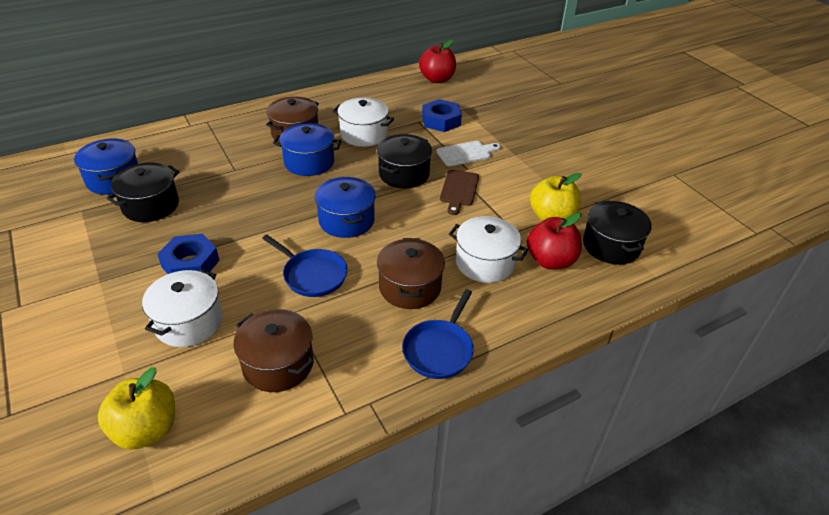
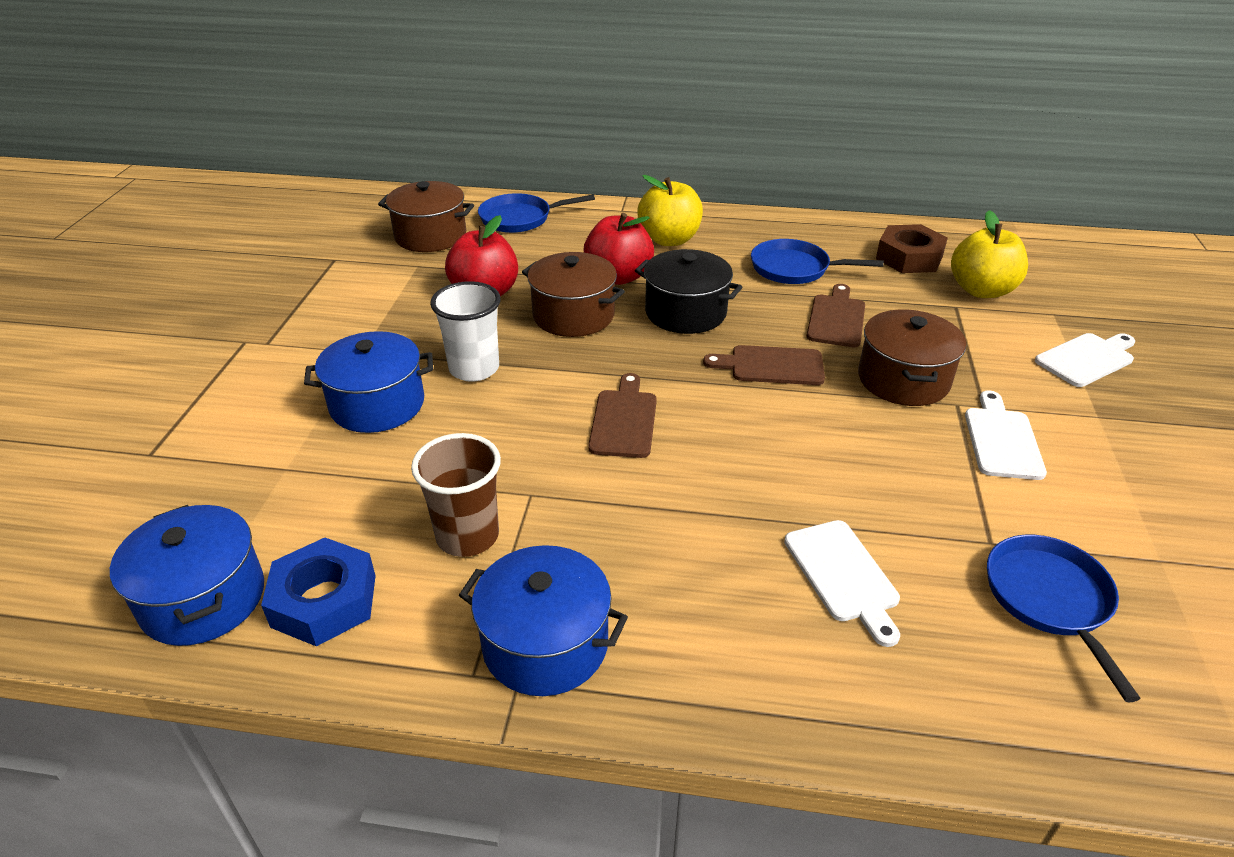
black pot: 3 -> 1
blue nut: 2 -> 1
blue pan: 2 -> 3
brown cup: 0 -> 1
brown cutting board: 1 -> 3
brown nut: 0 -> 1
white cup: 0 -> 1
white cutting board: 1 -> 3
white pot: 3 -> 0

